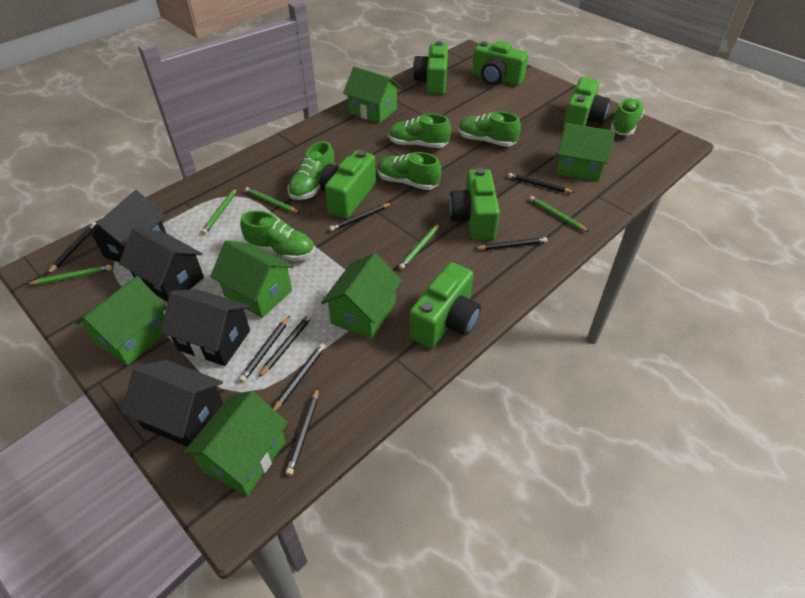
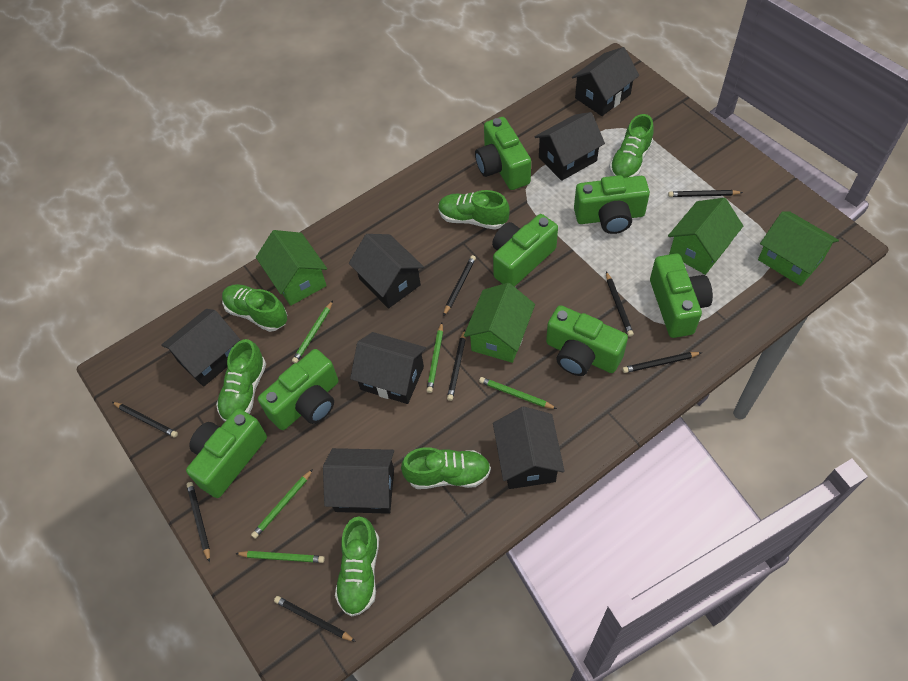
black house: 4 -> 7
green camera: 6 -> 7
green house: 6 -> 4

